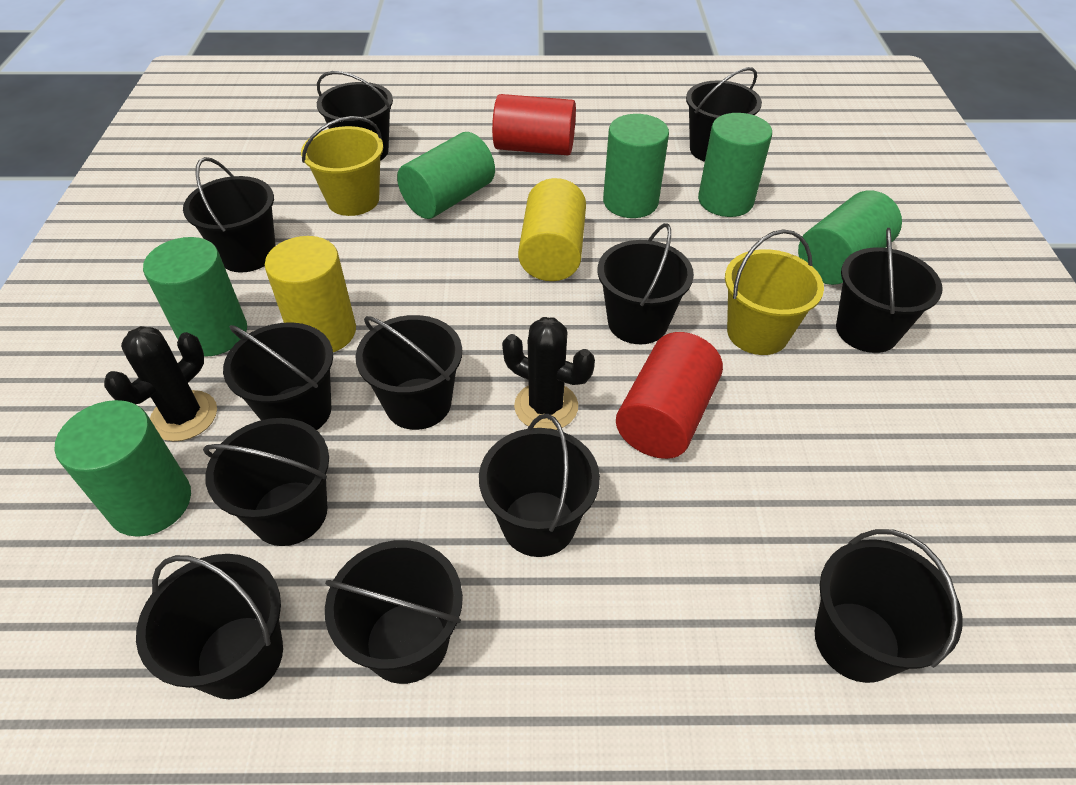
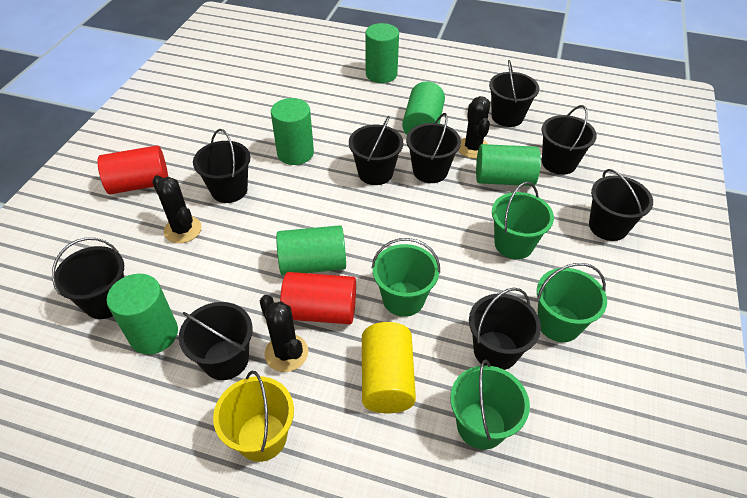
black bucket: 12 -> 9
black cactus: 2 -> 3
green bucket: 0 -> 4
yellow bucket: 2 -> 1
yellow cylinder: 2 -> 1

